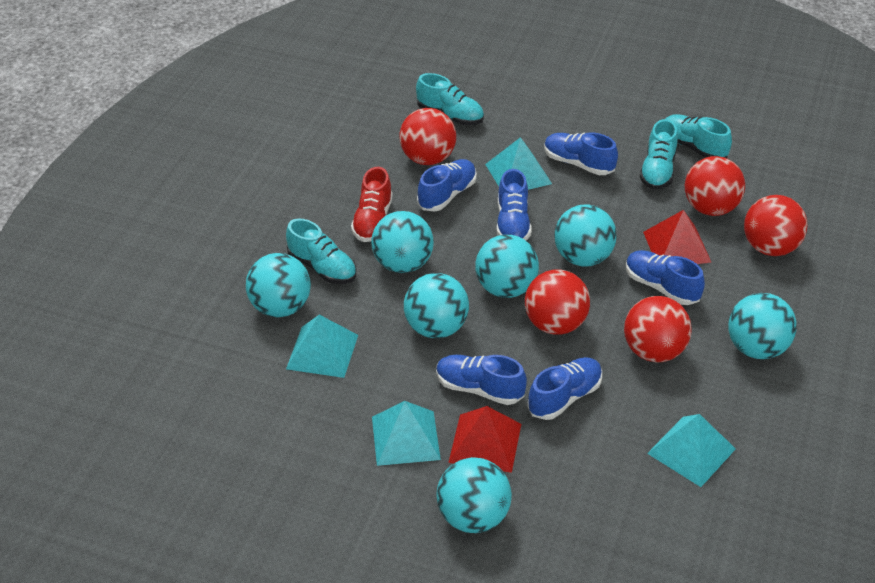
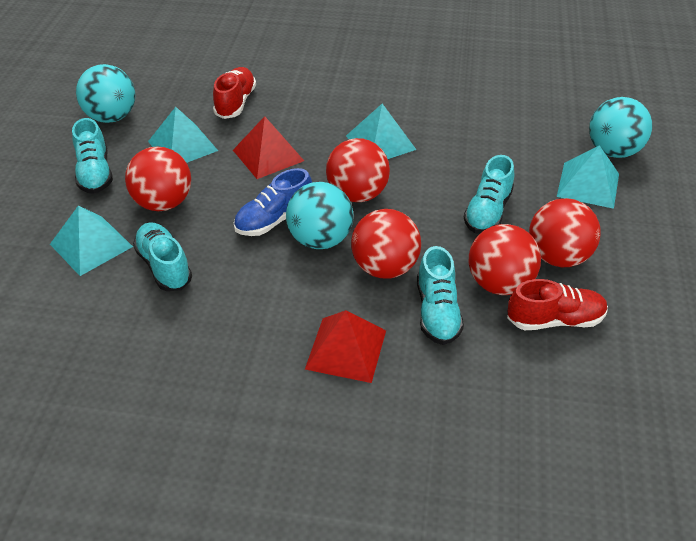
blue shoe: 6 -> 1
red shoe: 1 -> 2
turquoise ball: 7 -> 3

